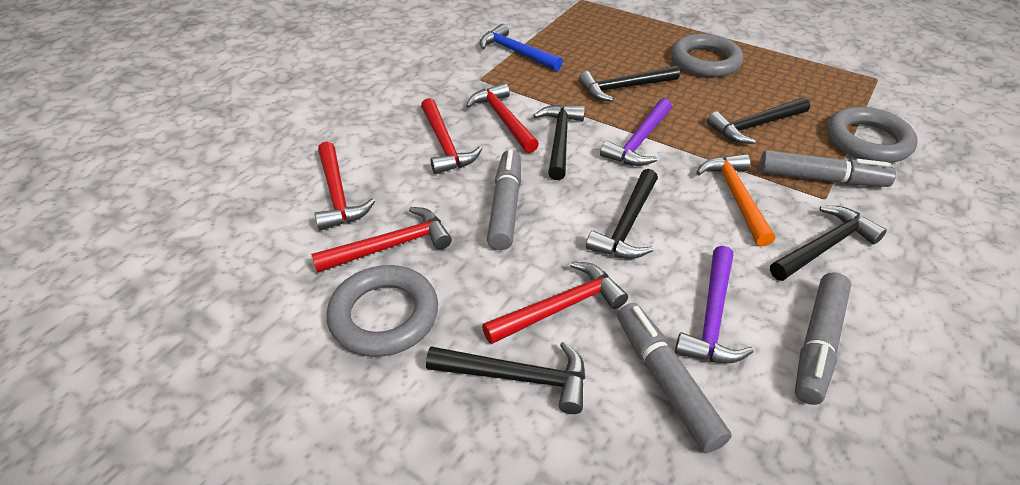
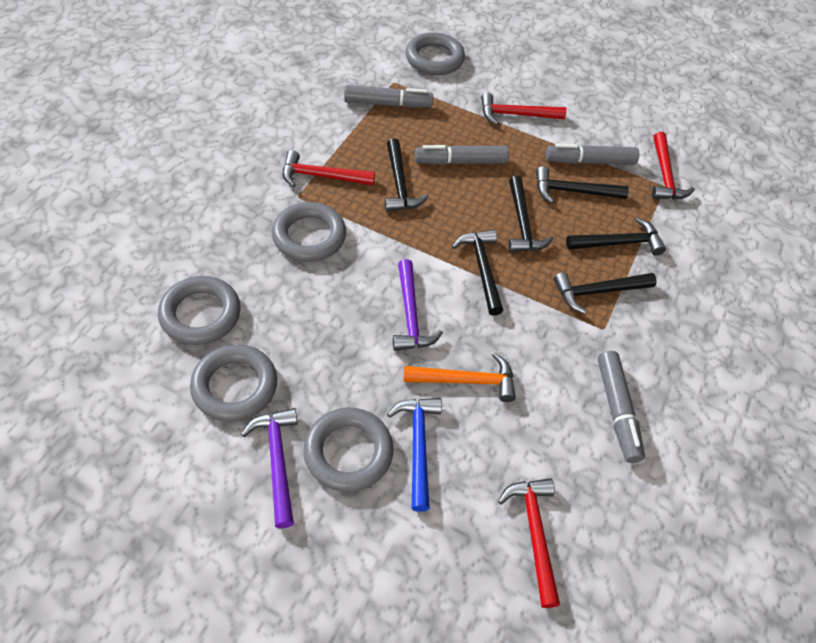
grey ring: 3 -> 5
red hammer: 5 -> 4

